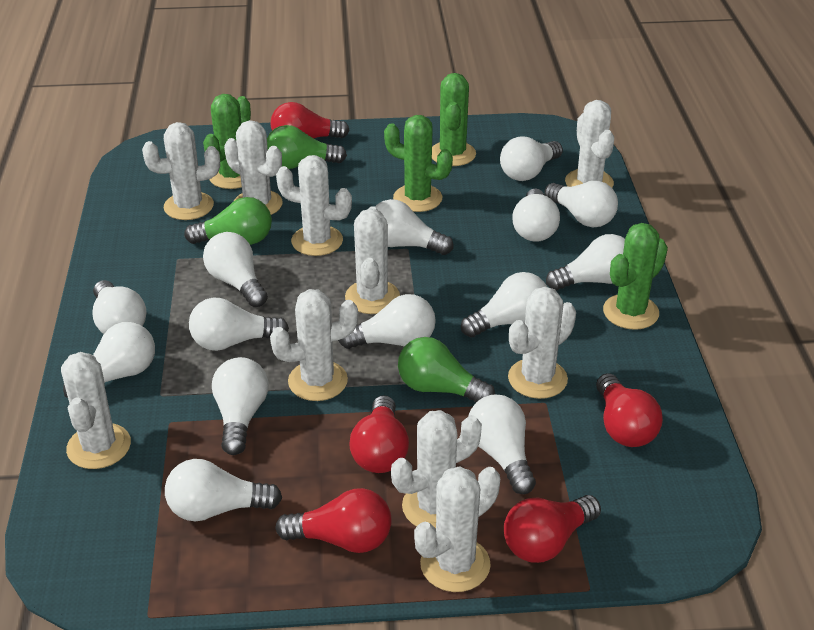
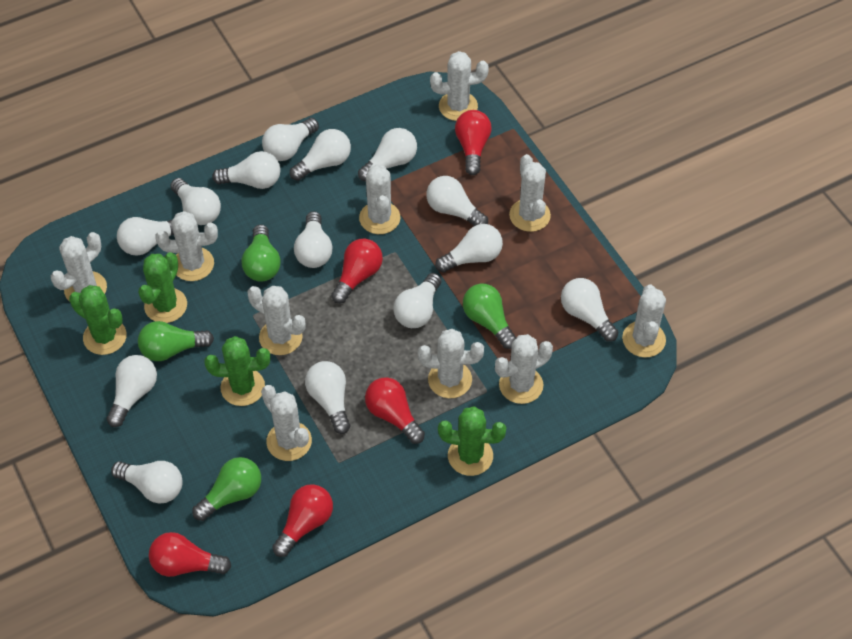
green light bulb: 3 -> 4

